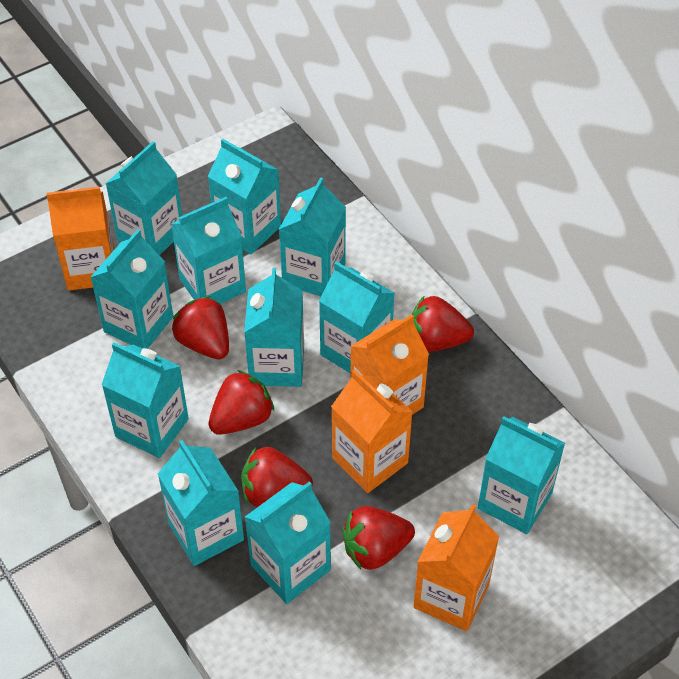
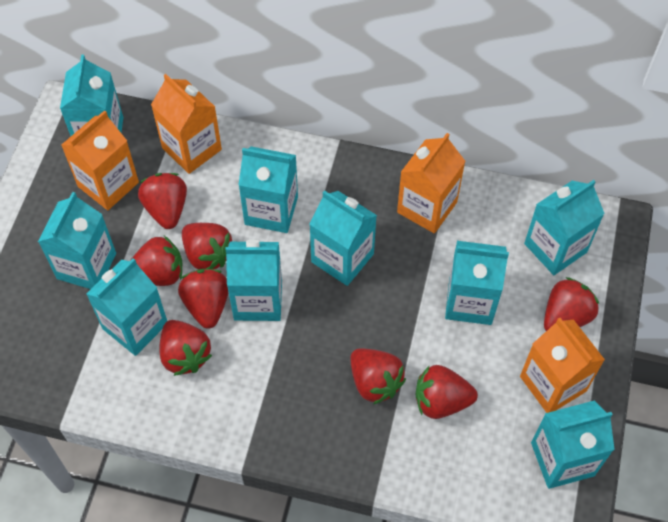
red strawberry: 5 -> 8
turquoise carton: 11 -> 9

